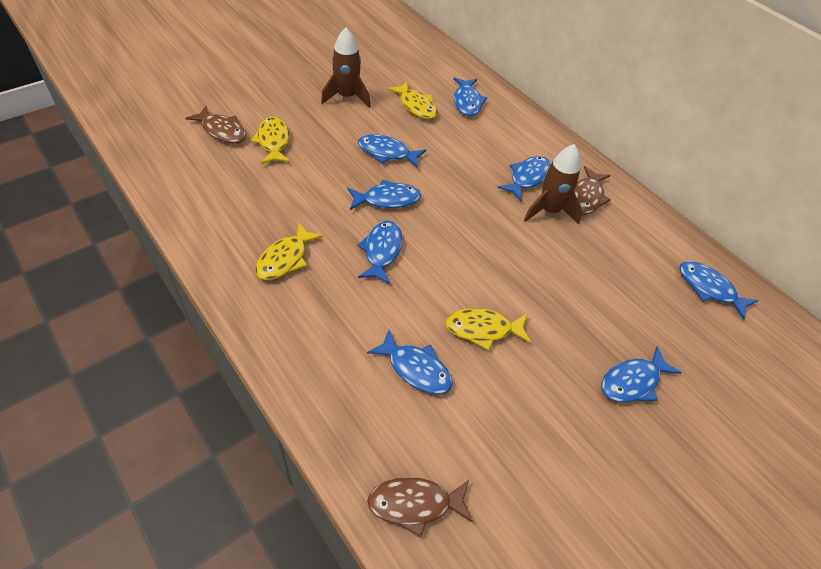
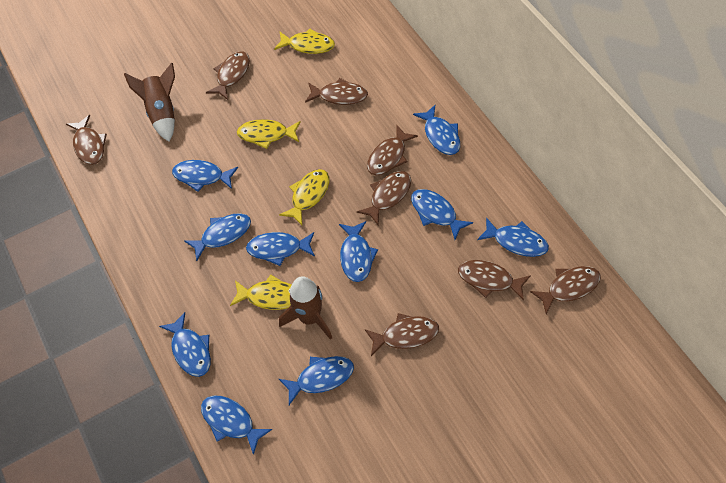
blue fish: 8 -> 10
brown fish: 3 -> 8

